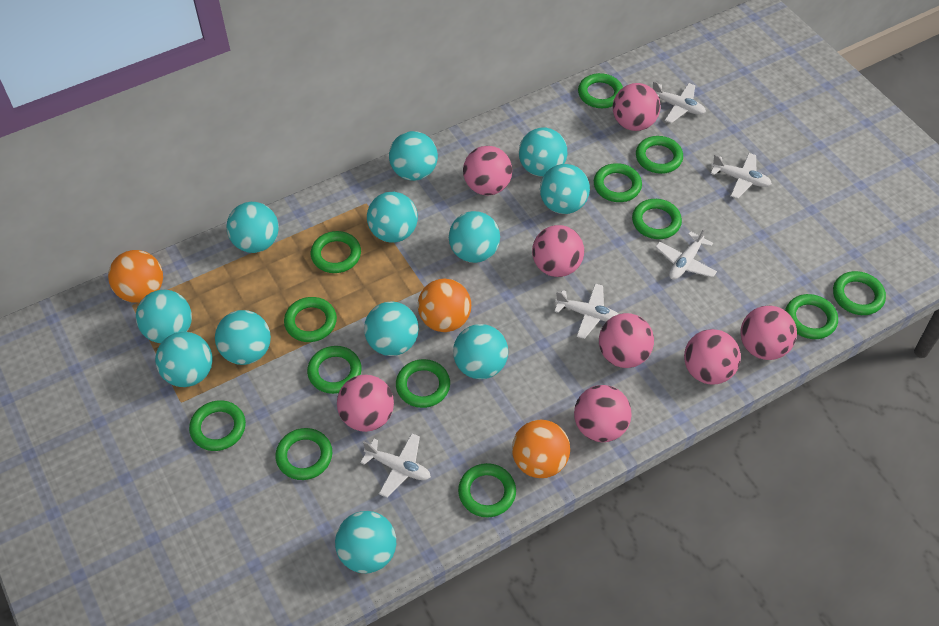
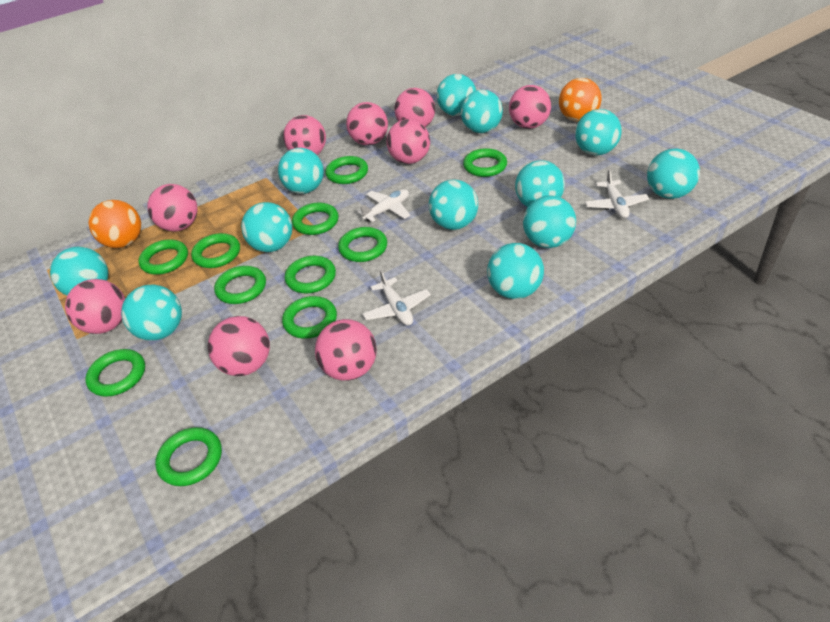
green ring: 13 -> 11
orange ball: 3 -> 2
pink ball: 8 -> 9
white plane: 5 -> 3

